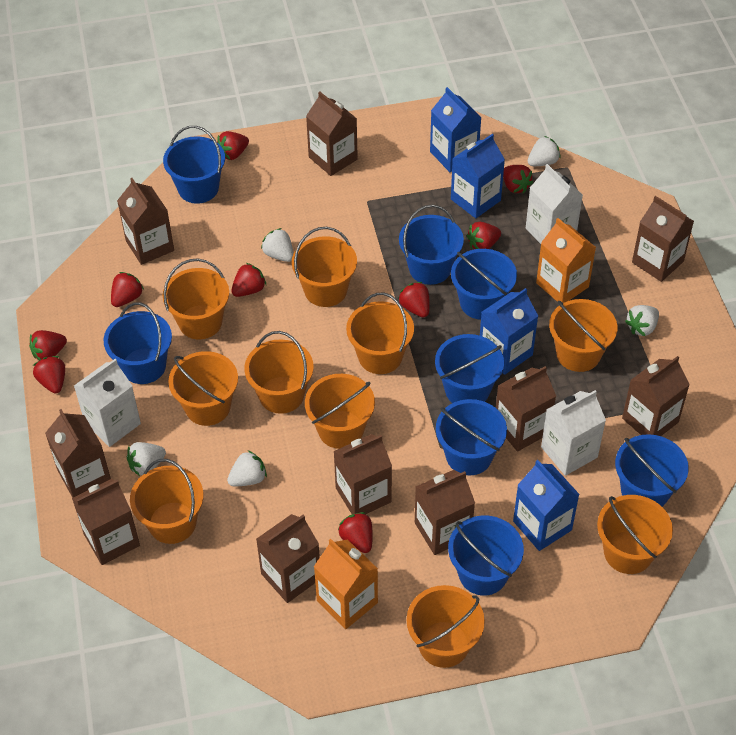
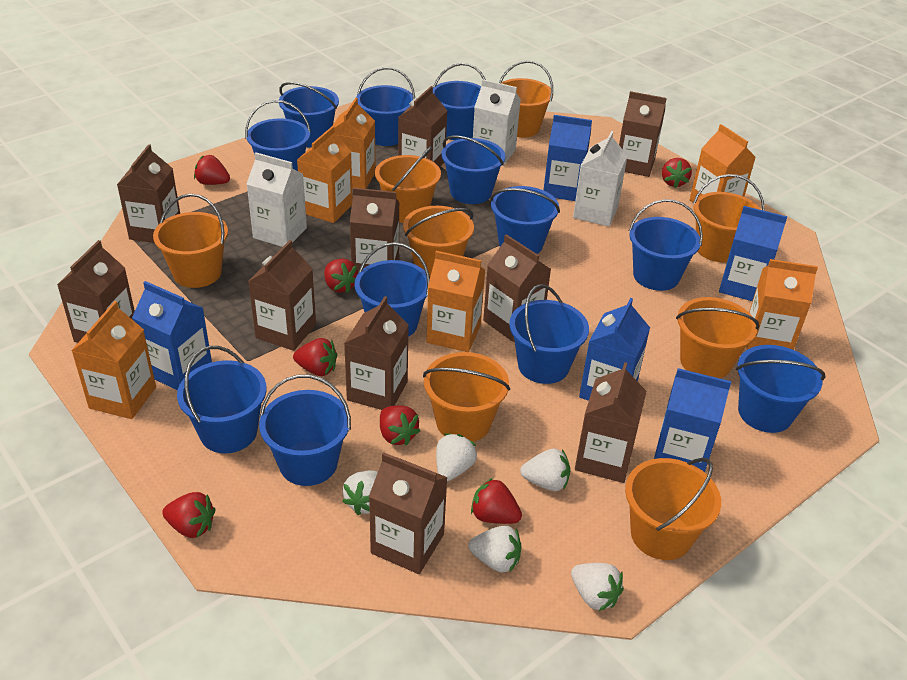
blue bucket: 8 -> 12
blue carton: 4 -> 5
orange bucket: 10 -> 8
orange carton: 2 -> 6
red strawberry: 9 -> 7

